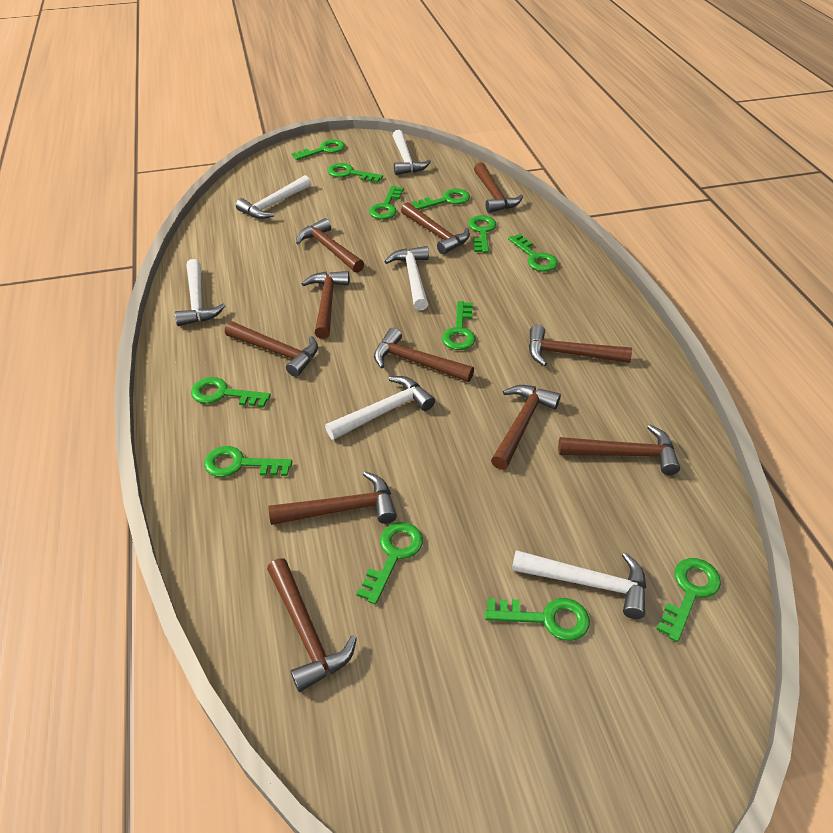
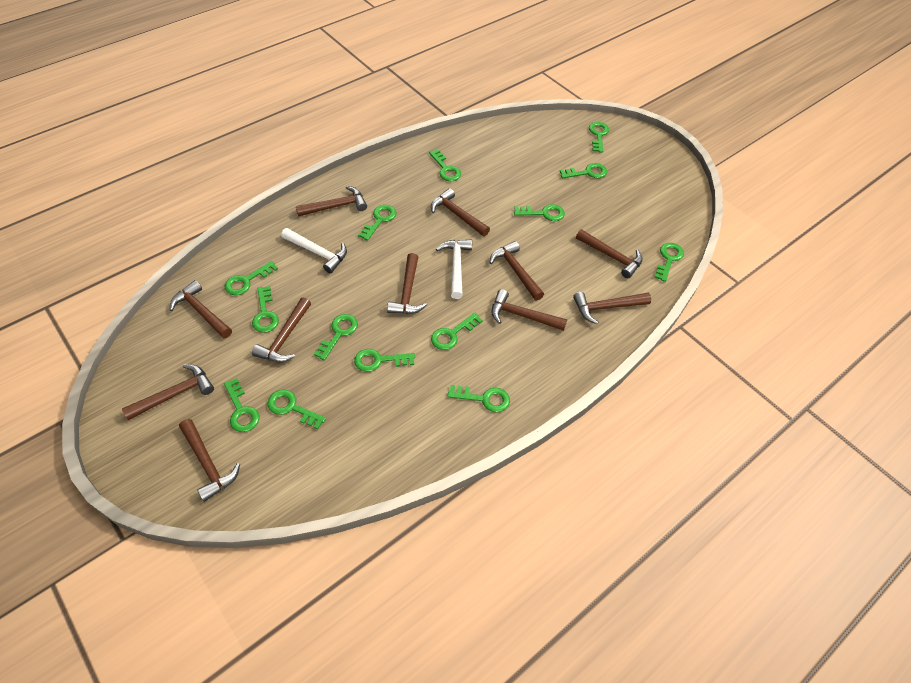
green key: 12 -> 14
white hammer: 6 -> 2

